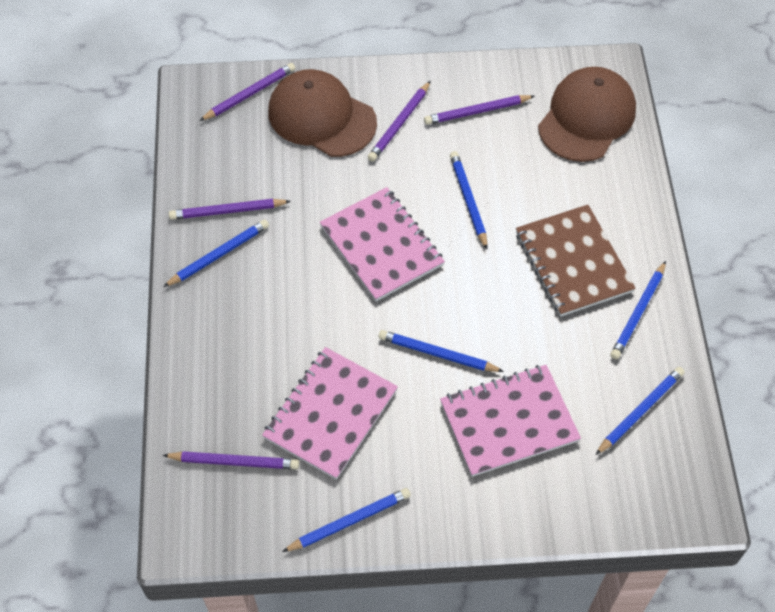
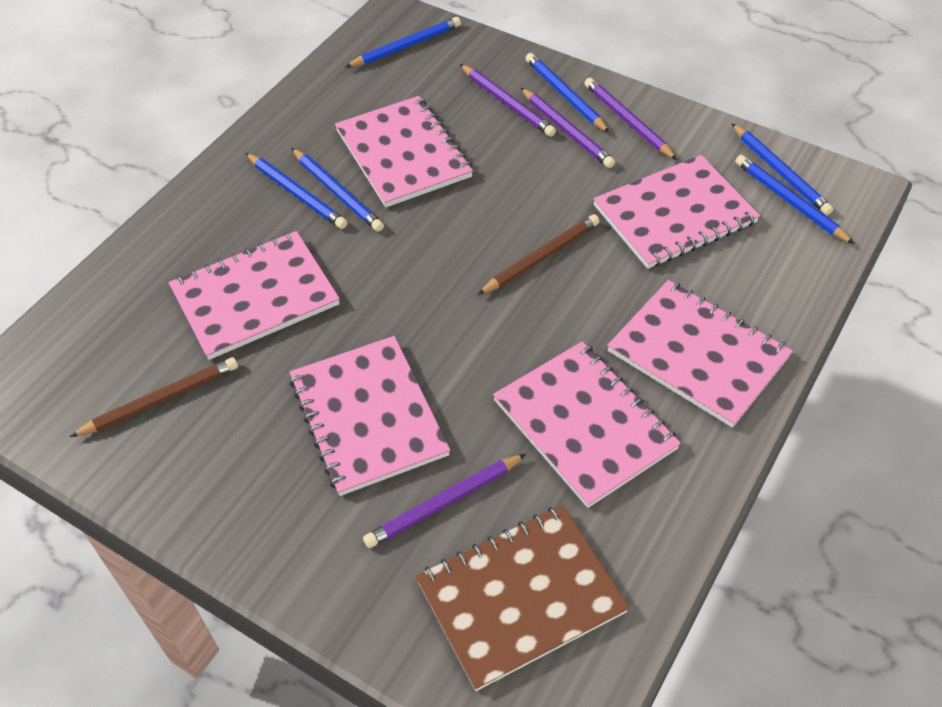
brown cap: 2 -> 0
brown pencil: 0 -> 2
pink notebook: 3 -> 6
purple pencil: 5 -> 4

